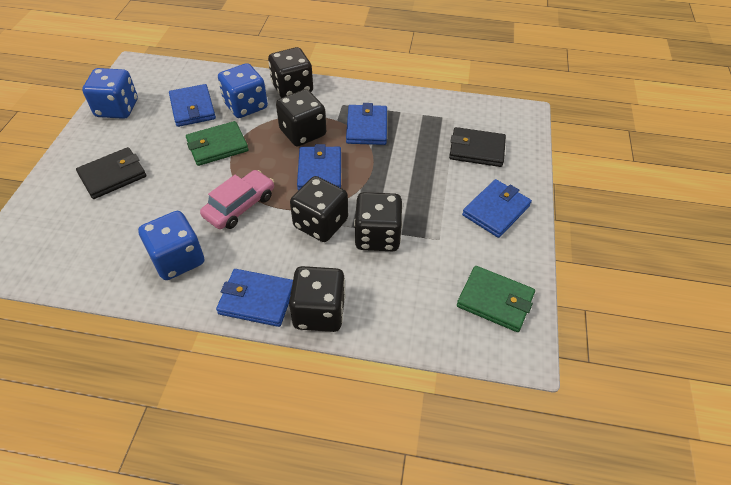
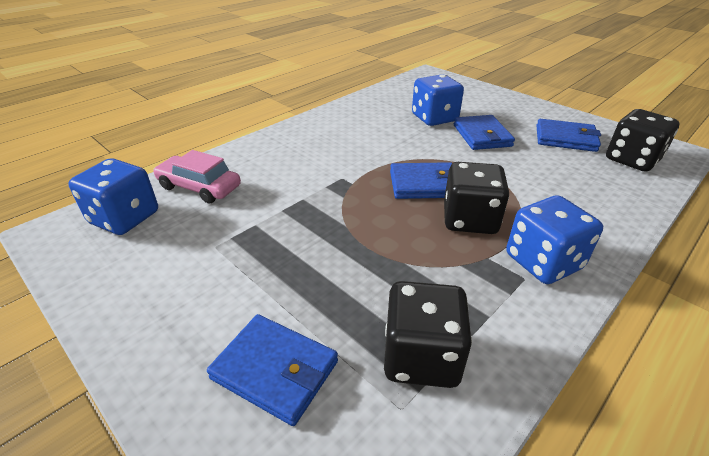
black dice: 5 -> 3
black wallet: 2 -> 0
blue wallet: 5 -> 4
green wallet: 2 -> 0

